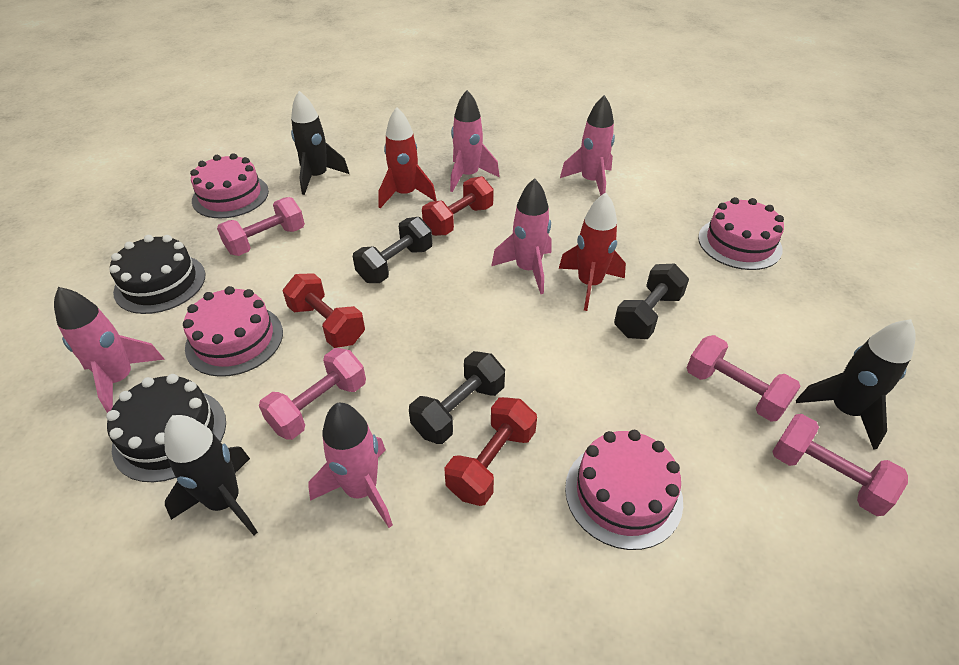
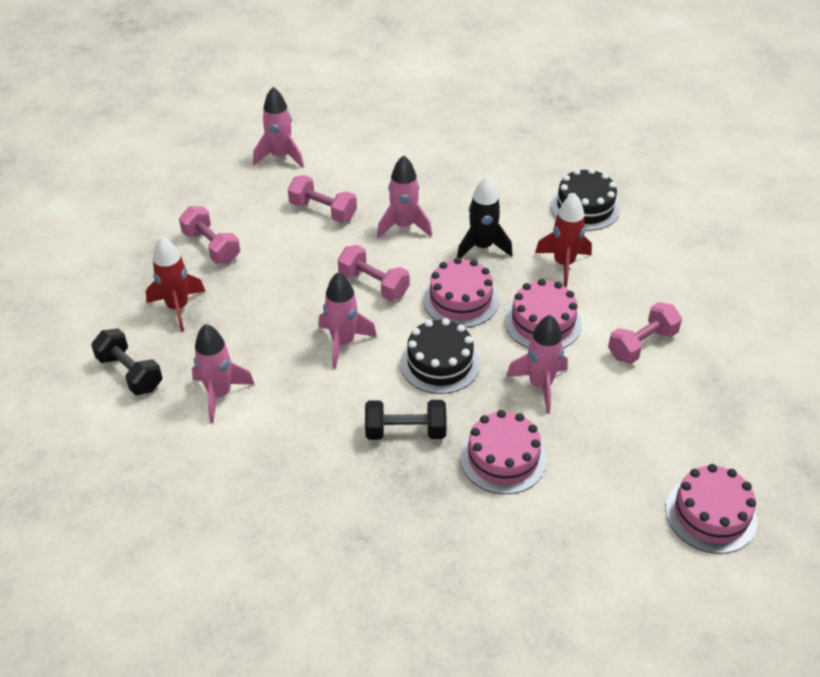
black dumbbell: 3 -> 2
black rocket: 3 -> 1
red dumbbell: 3 -> 0

